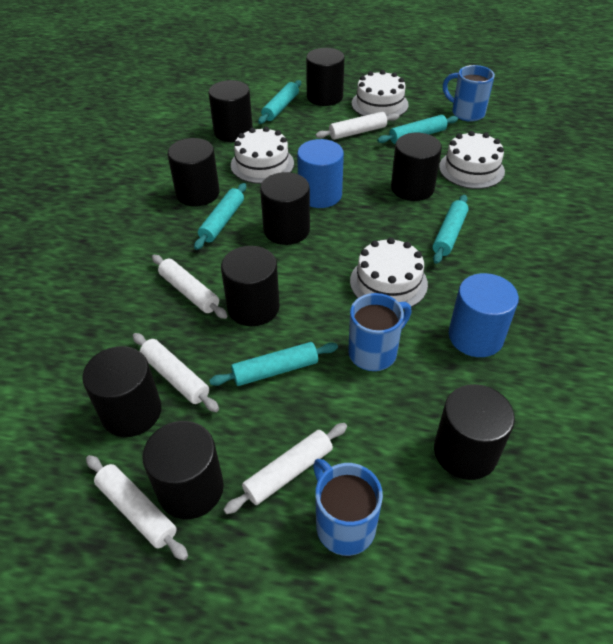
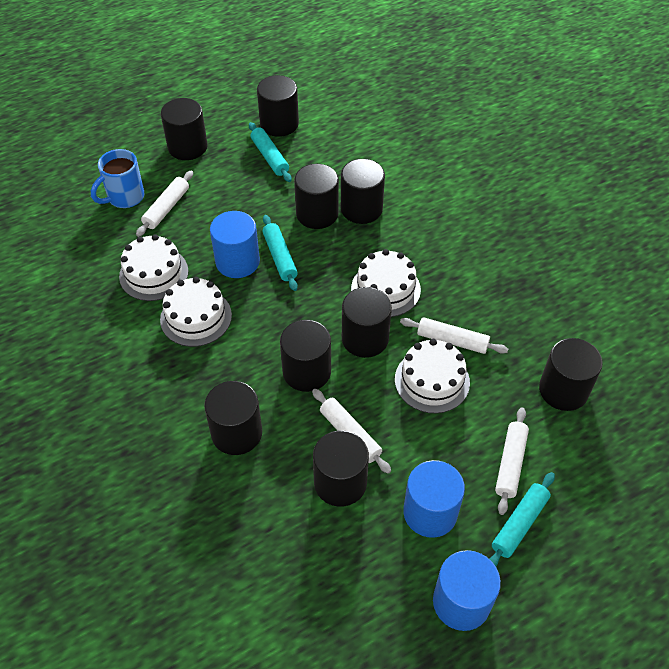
blue cylinder: 2 -> 3
blue mug: 3 -> 1
turquoise rolling pin: 5 -> 3
white rolling pin: 5 -> 4

